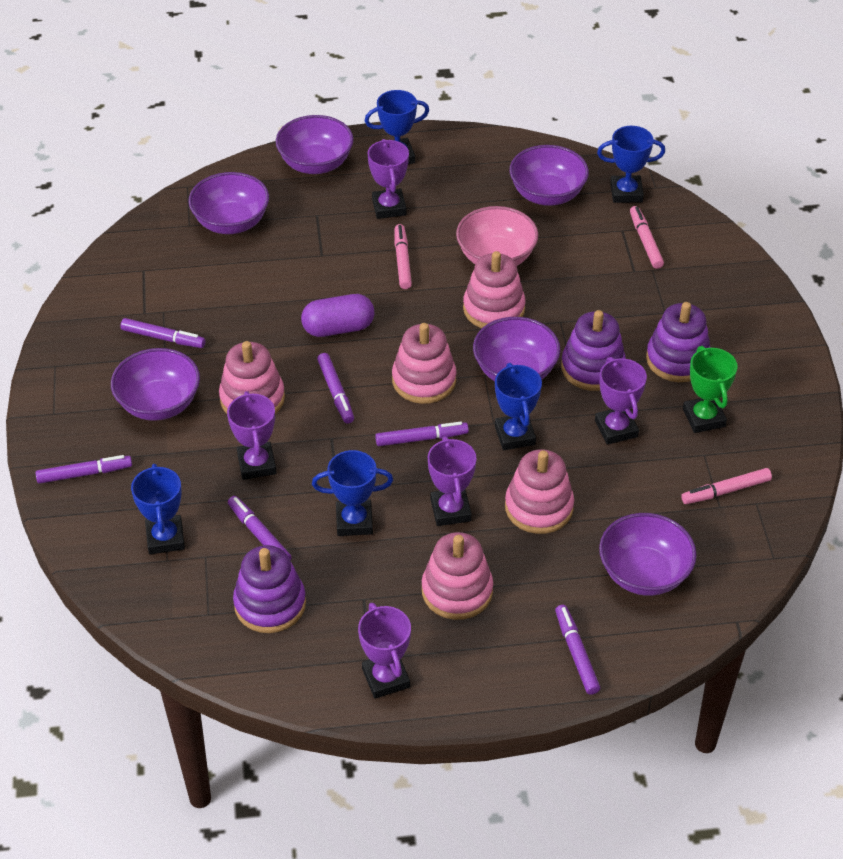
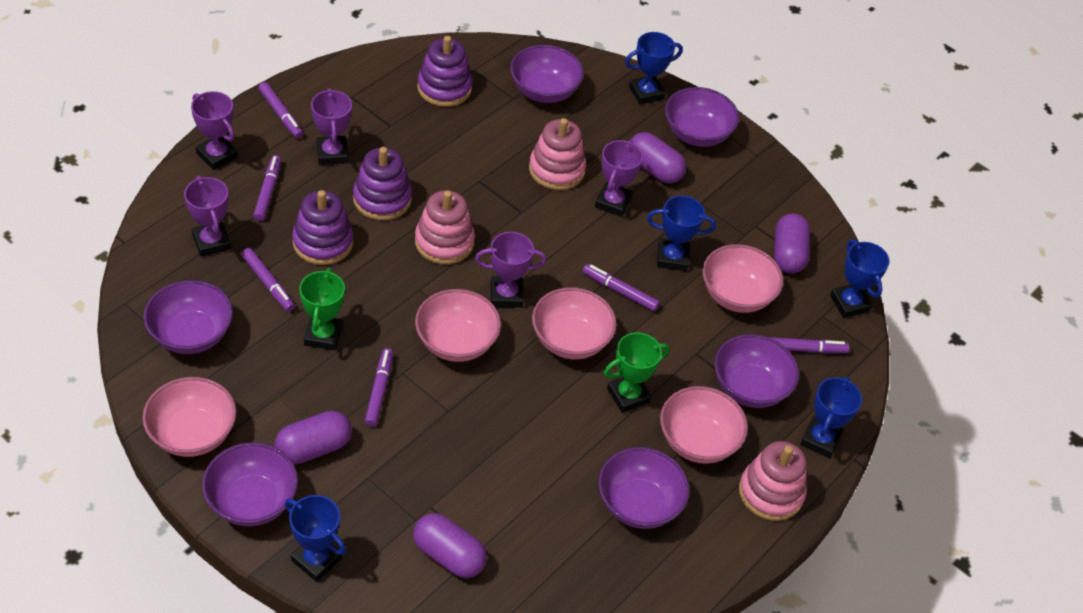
green trophy: 1 -> 2
pink bowl: 1 -> 5
pink marker: 3 -> 0
pink stacking toy: 5 -> 3
purple capsule: 1 -> 4

